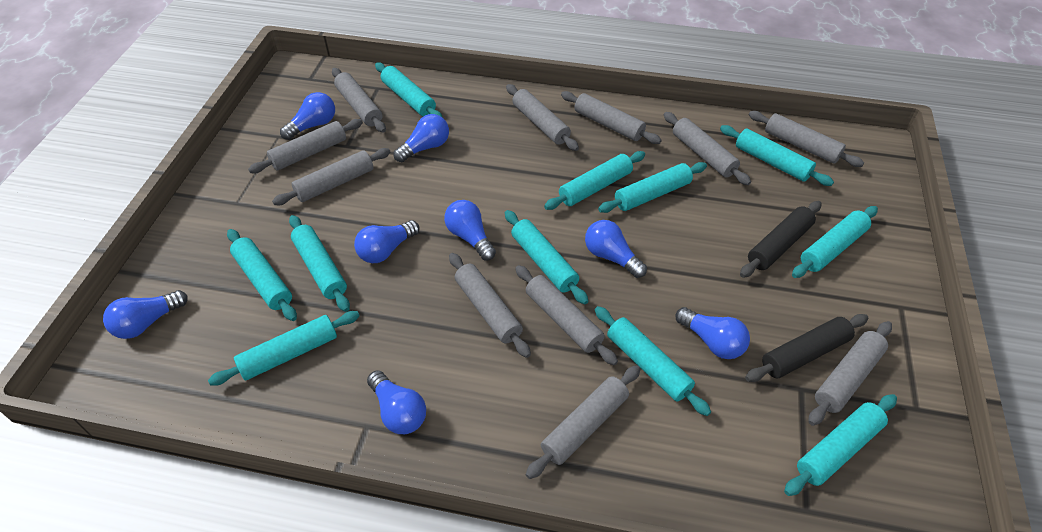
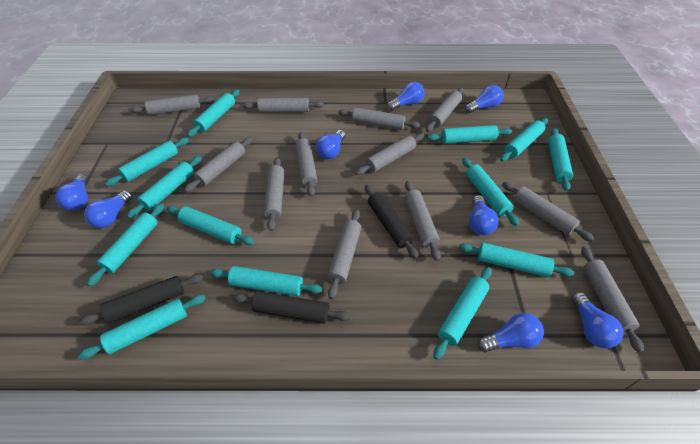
black rolling pin: 2 -> 3
grey rolling pin: 11 -> 12
turquoise rolling pin: 11 -> 13

